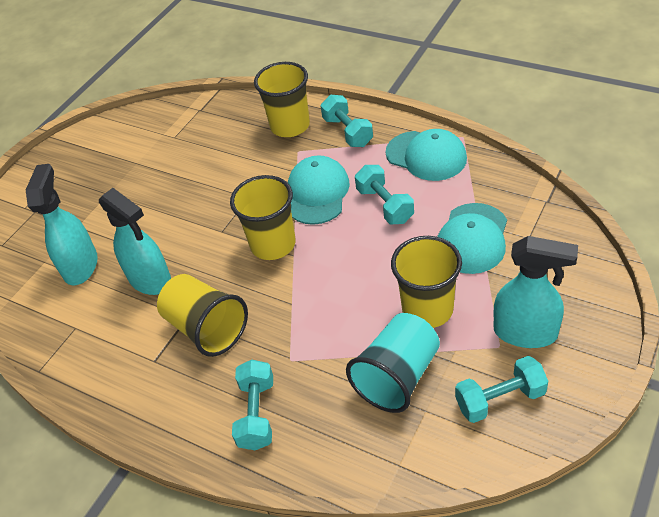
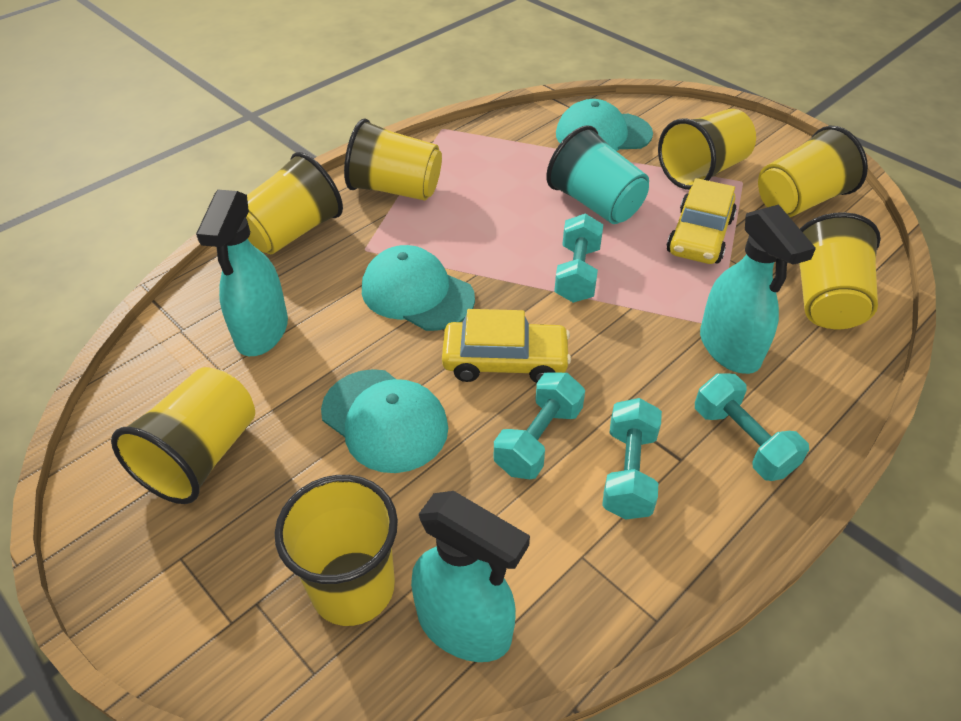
yellow car: 0 -> 2
yellow cup: 4 -> 7

